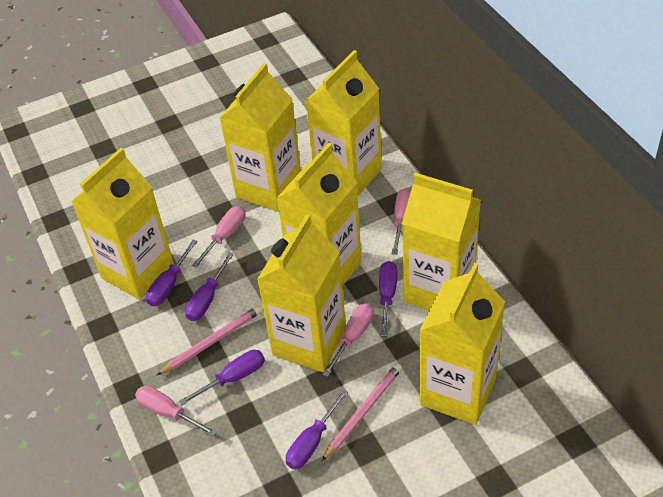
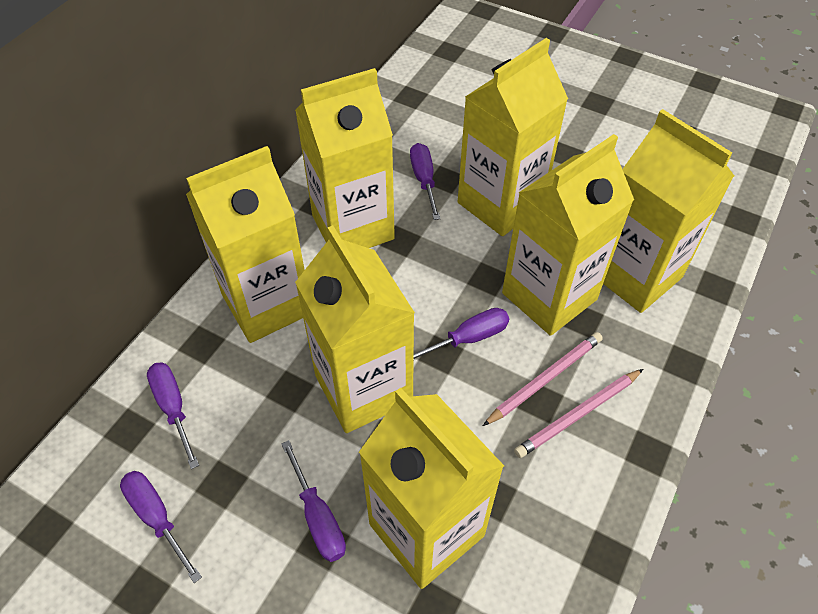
pink screwdriver: 4 -> 0

